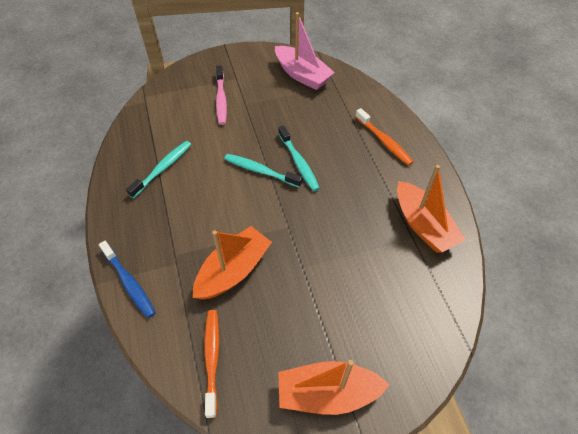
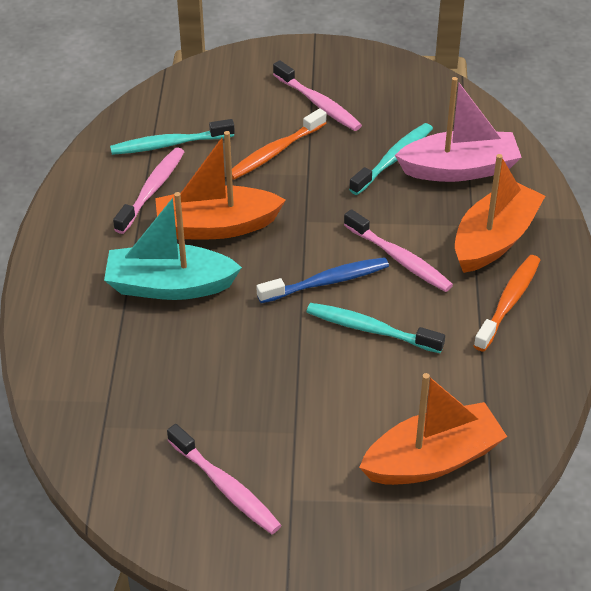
pink toothbrush: 1 -> 4
turquoise boat: 0 -> 1

